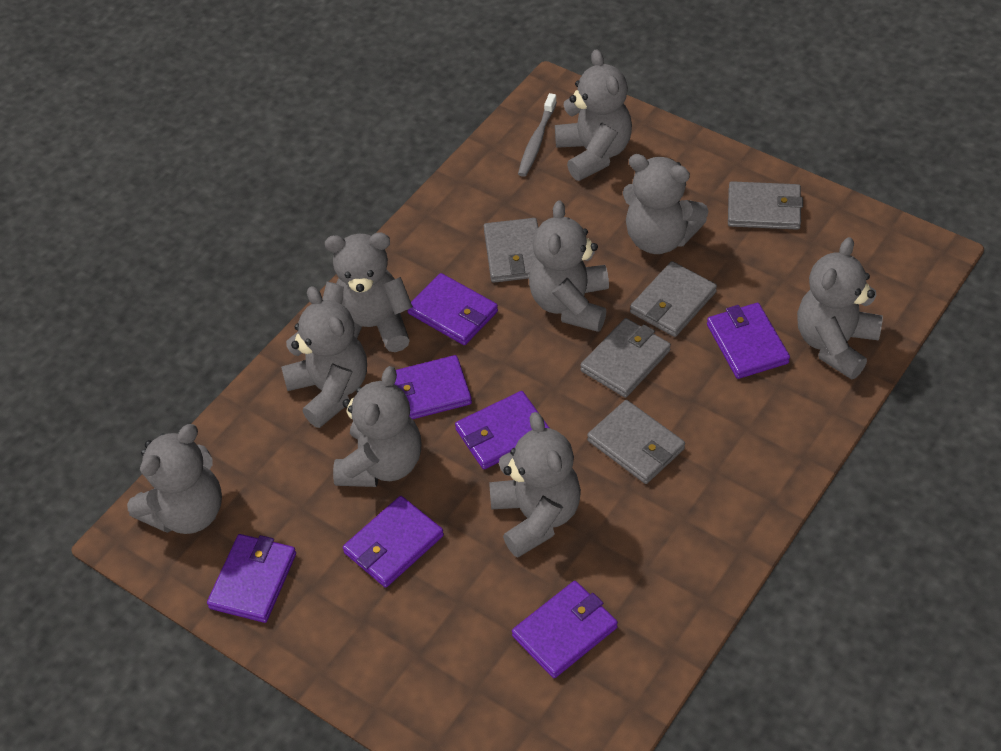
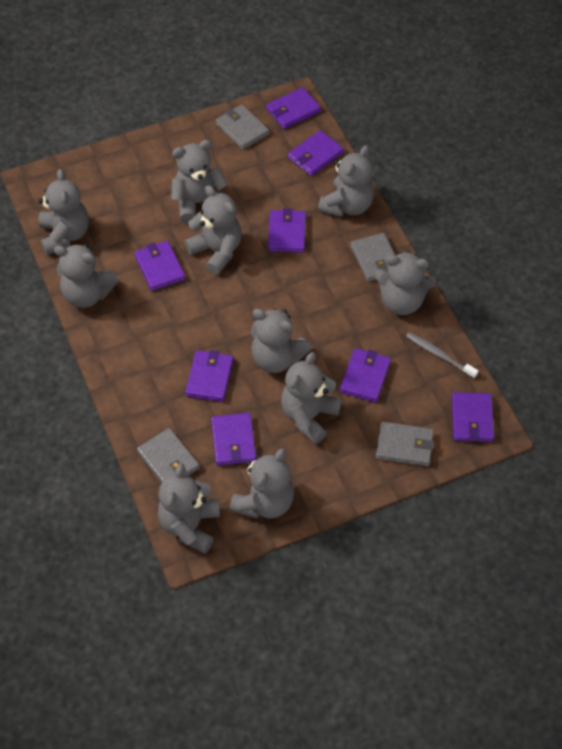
grey teddy bear: 9 -> 10
grey wallet: 5 -> 4
purple wallet: 7 -> 8

